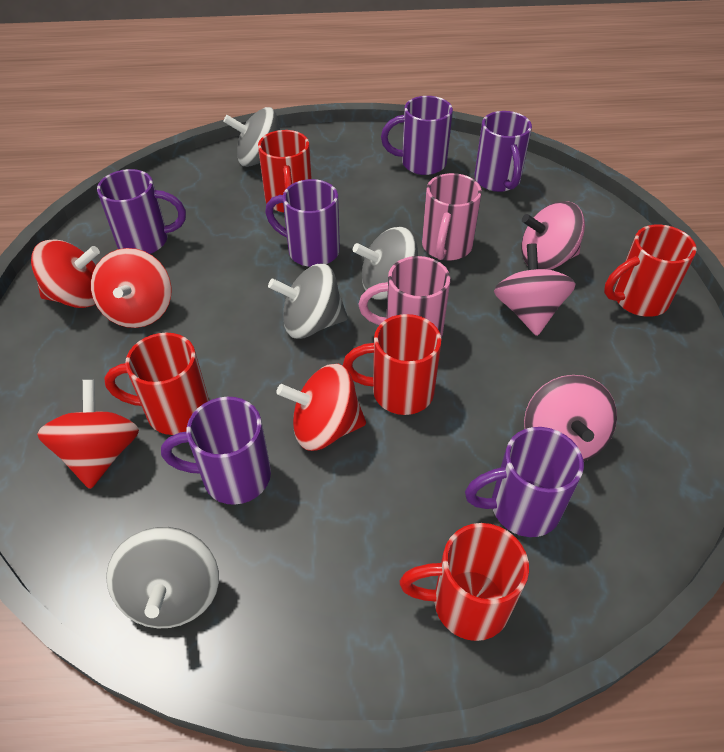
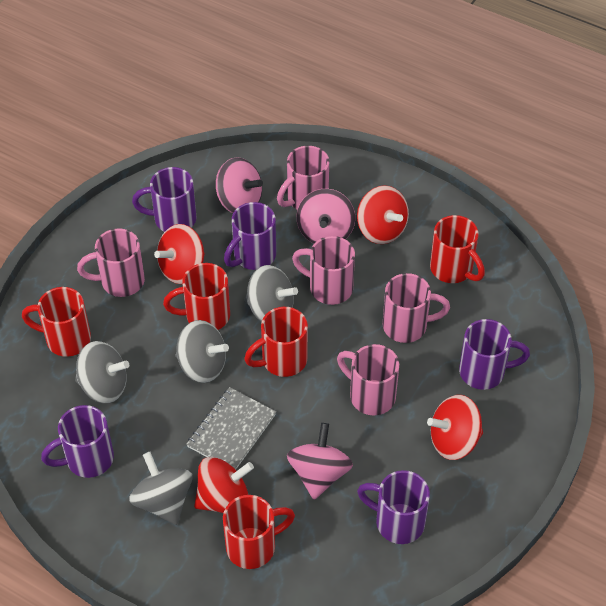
grey notebook: 0 -> 1
pink mug: 2 -> 5
purple mug: 6 -> 5

